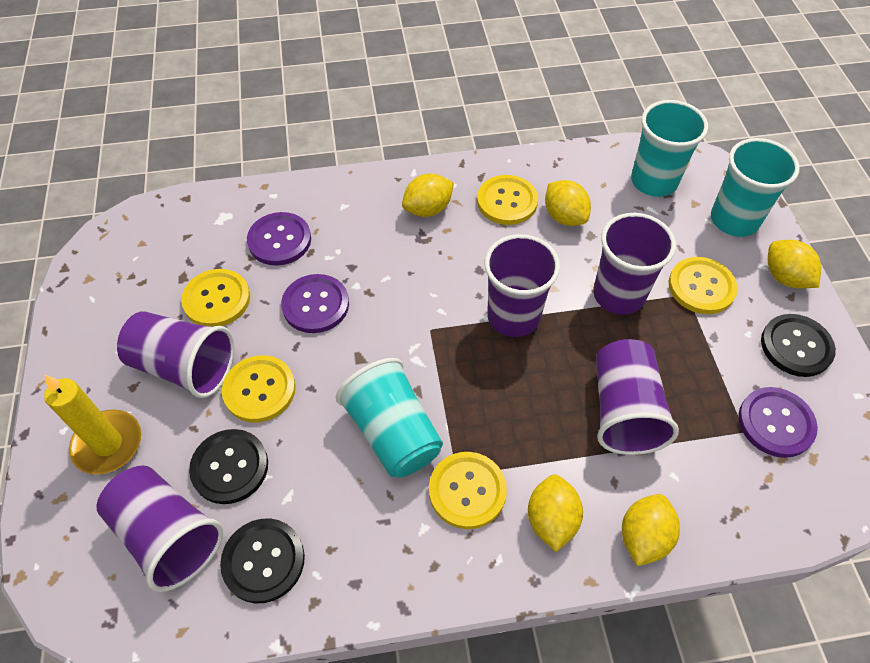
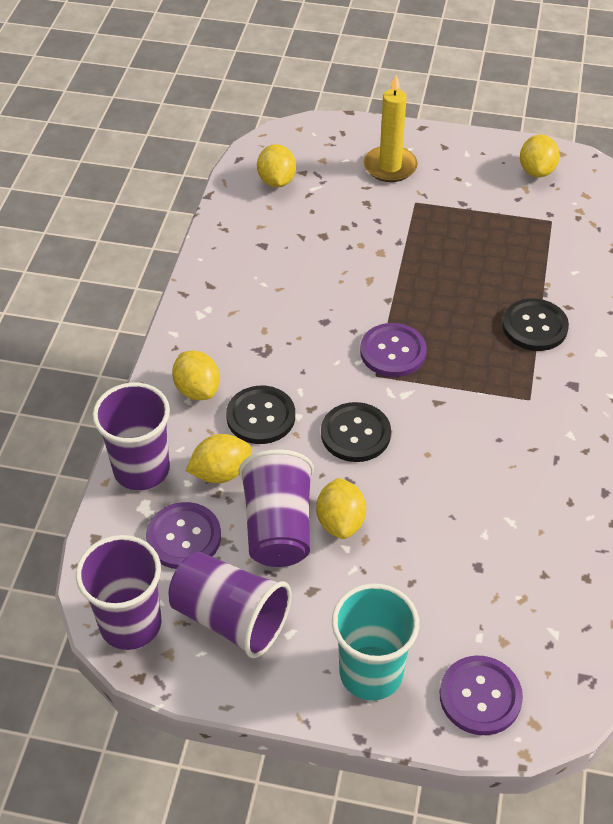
purple cup: 5 -> 4
turquoise cup: 3 -> 1
yellow button: 5 -> 0

